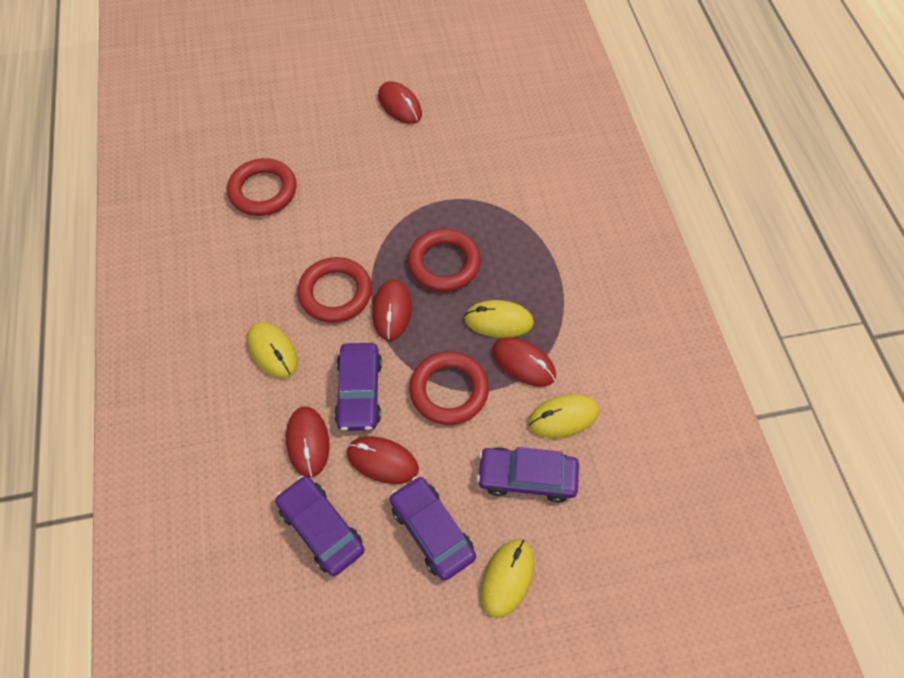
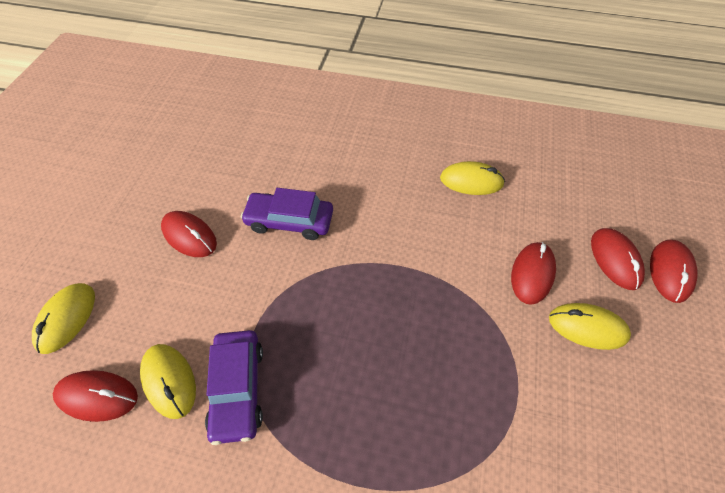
purple car: 4 -> 2
red ring: 4 -> 0

